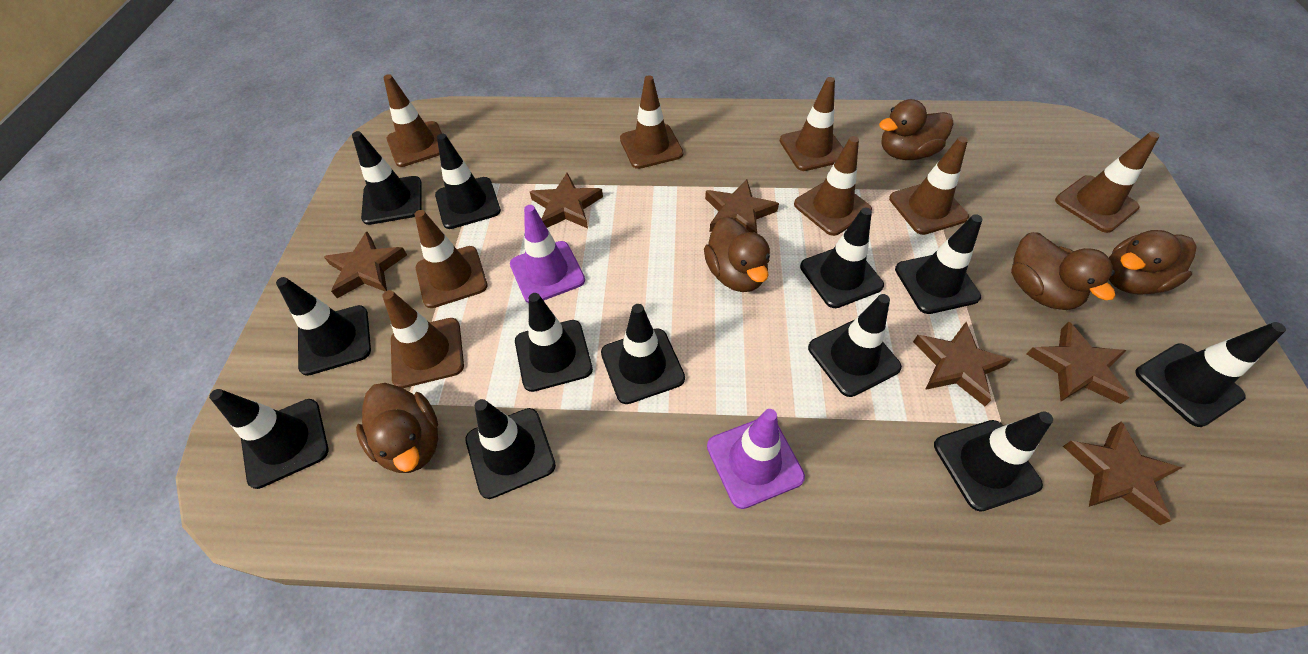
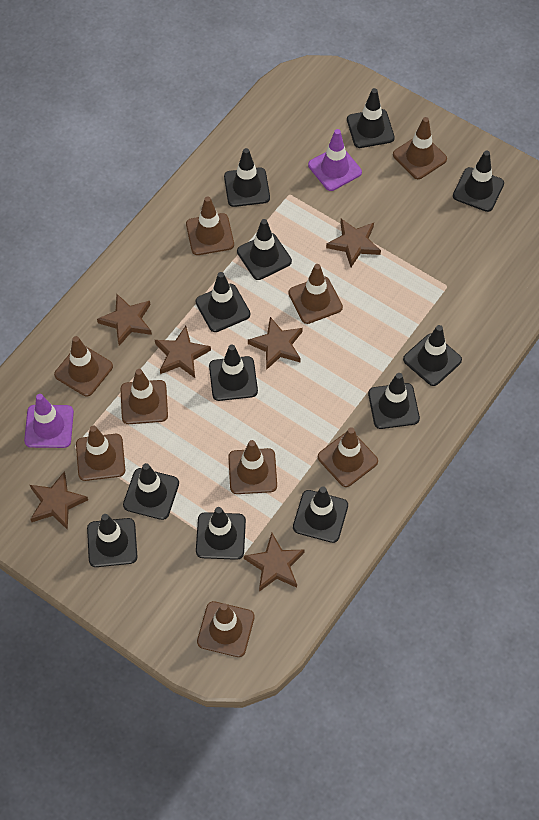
brown duck: 5 -> 0
brown traffic cone: 8 -> 9

